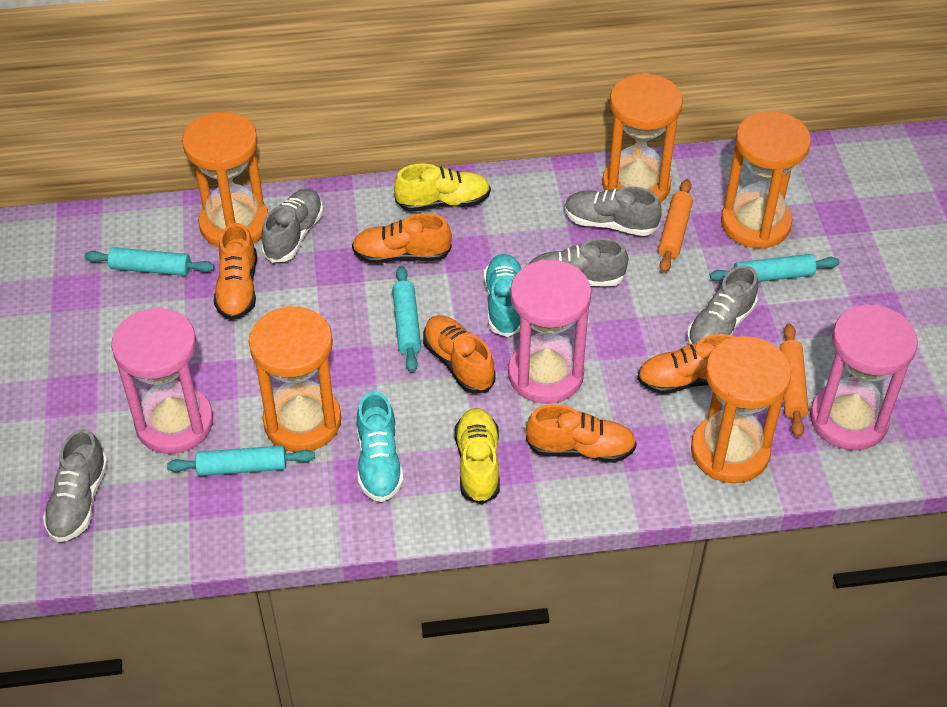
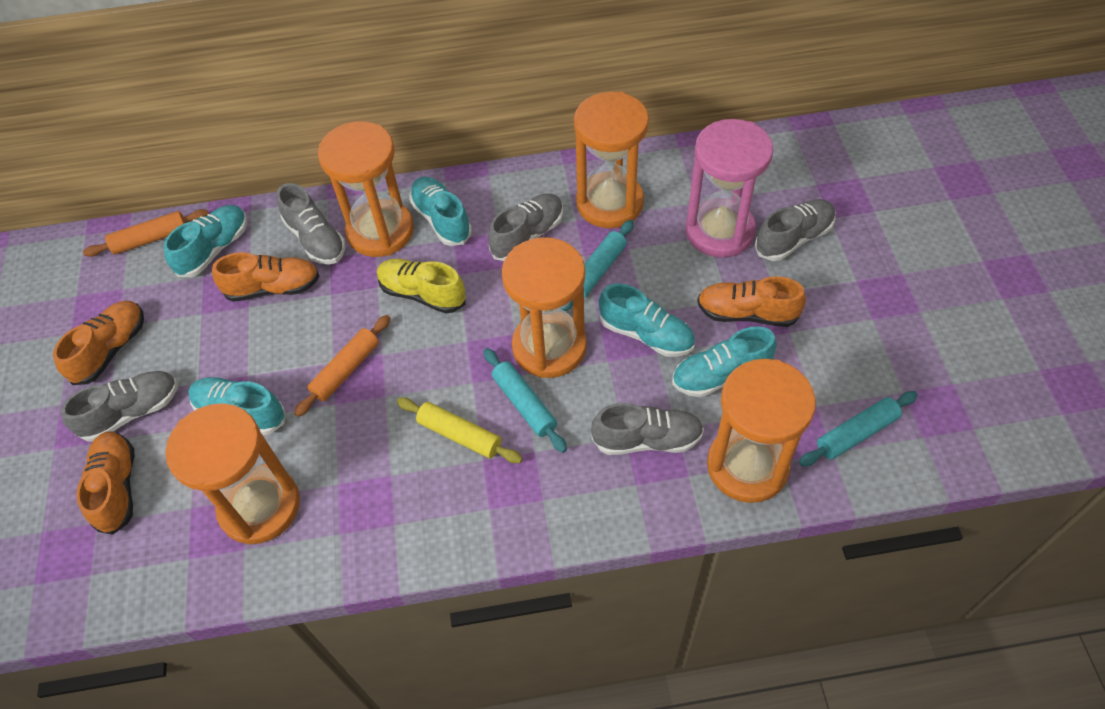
orange shoe: 5 -> 4
pink hourglass: 3 -> 1
turquoise rolling pin: 4 -> 3
turquoise shoe: 2 -> 5
yellow rolling pin: 0 -> 1
yellow shoe: 2 -> 1

